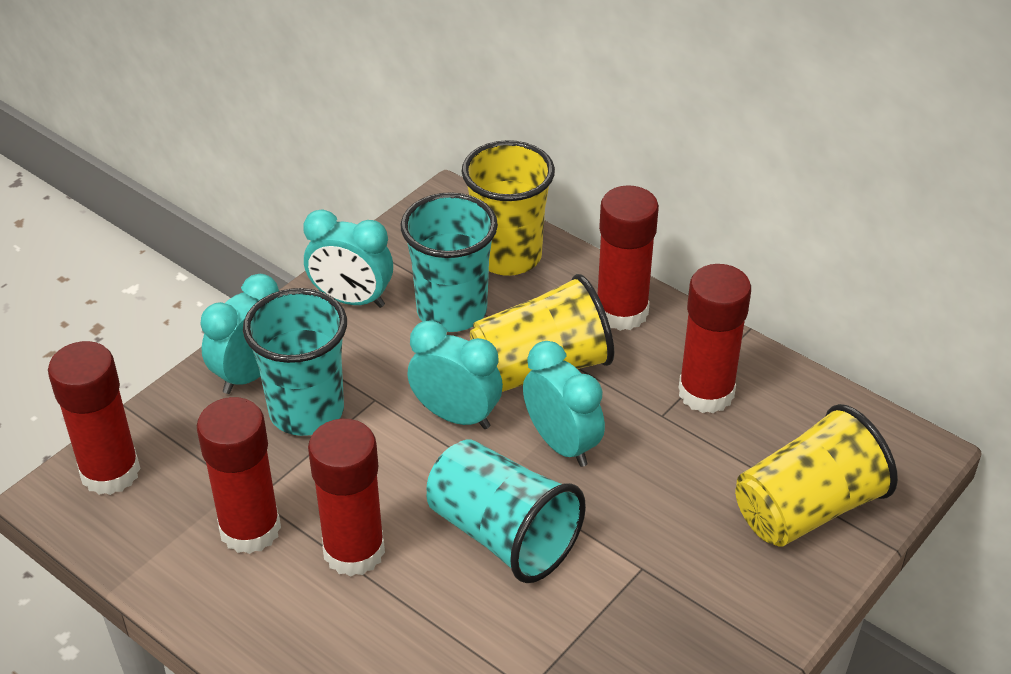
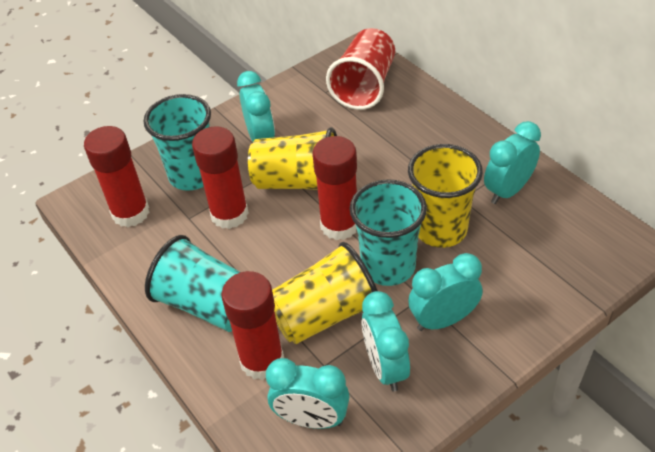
red cup: 0 -> 1
red glue stick: 5 -> 4
turquoise clock: 4 -> 5

